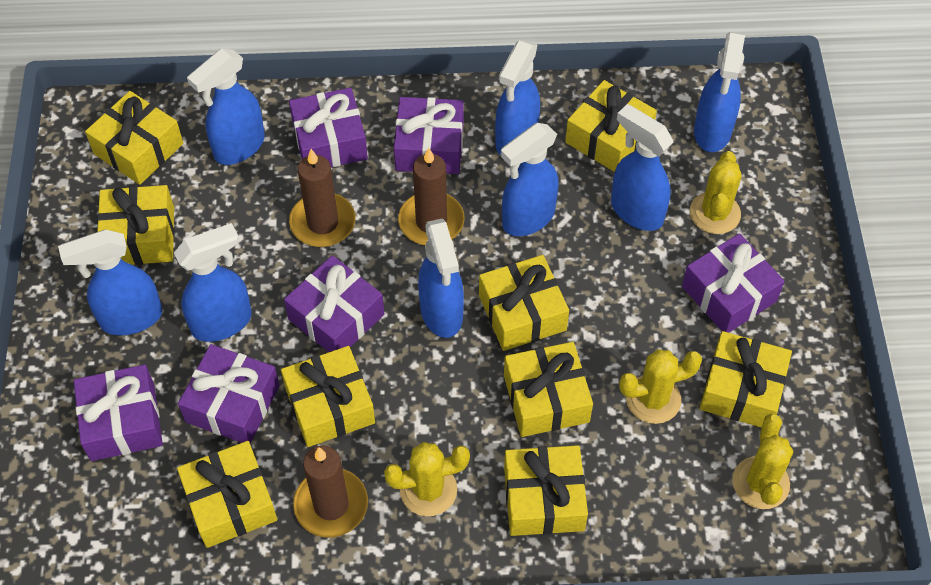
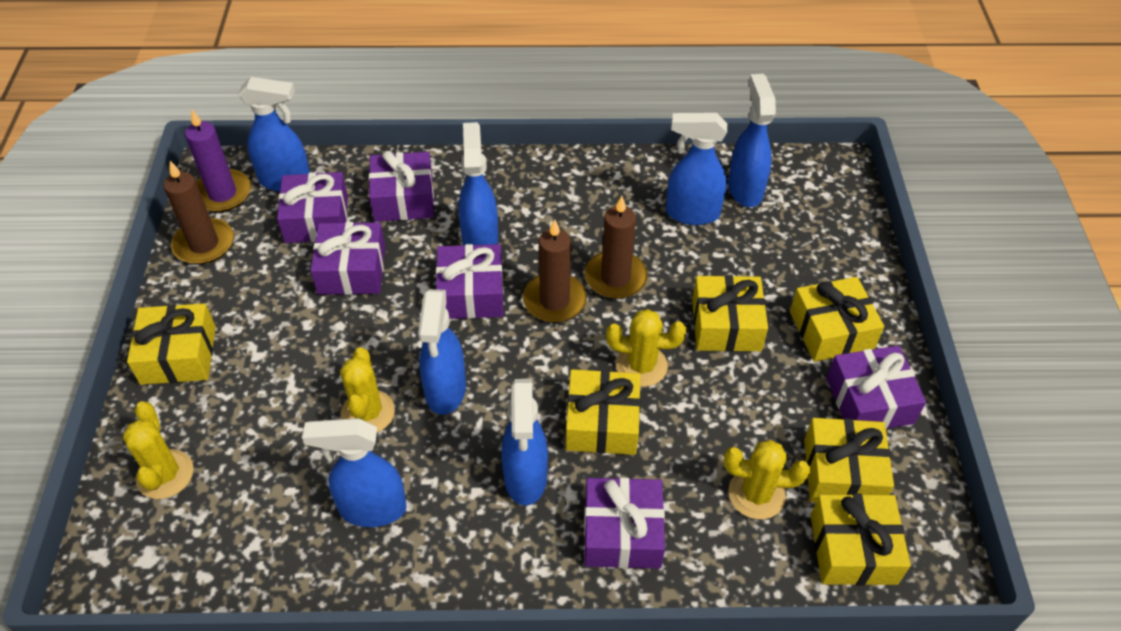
blue spray bottle: 8 -> 7
purple candle: 0 -> 1
yellow gift: 9 -> 6

